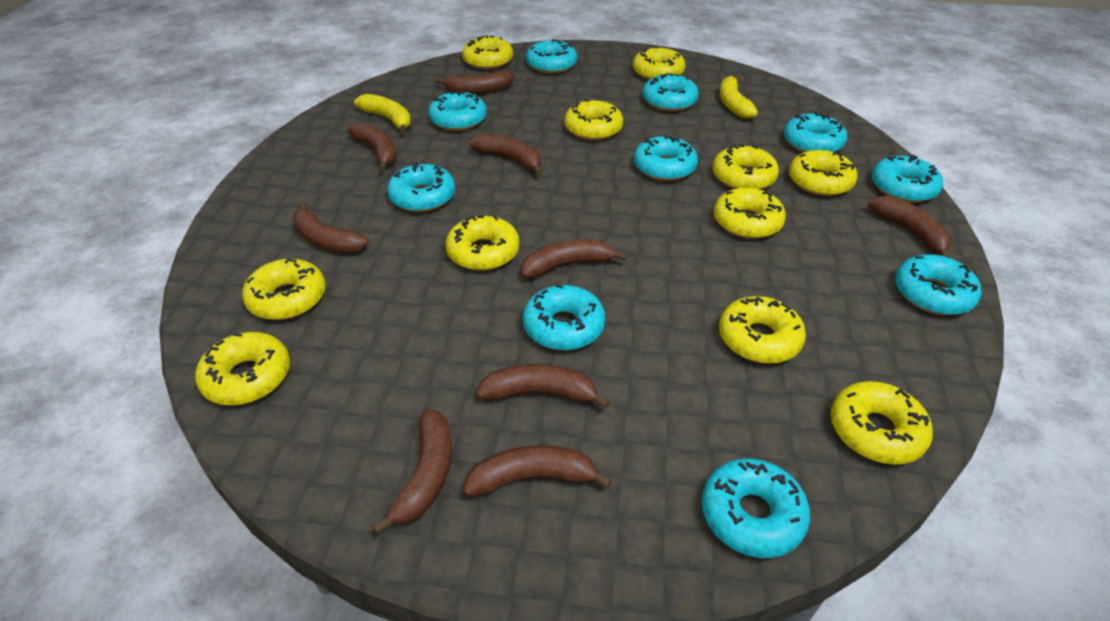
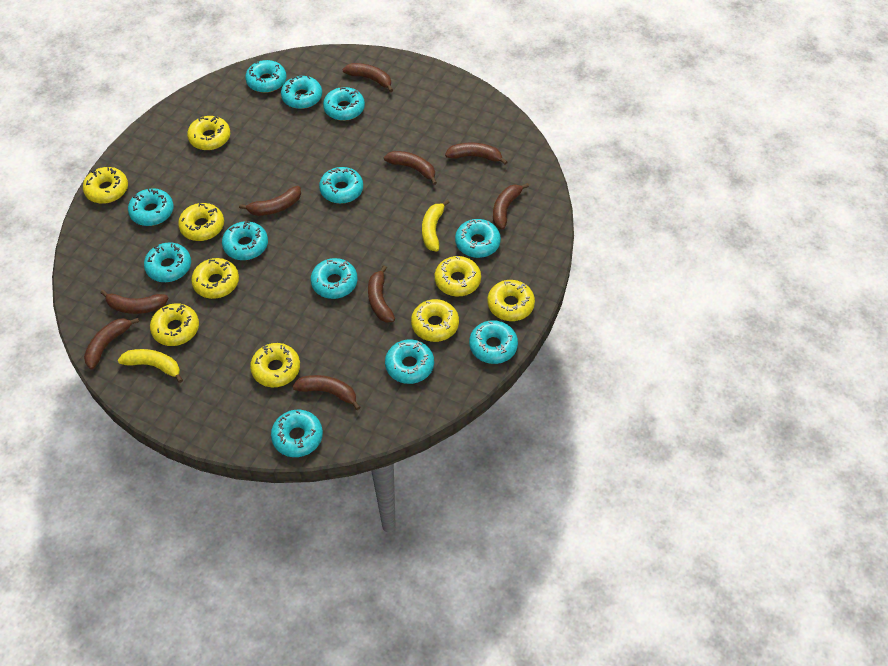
turquoise donut: 10 -> 12
yellow donut: 11 -> 9

